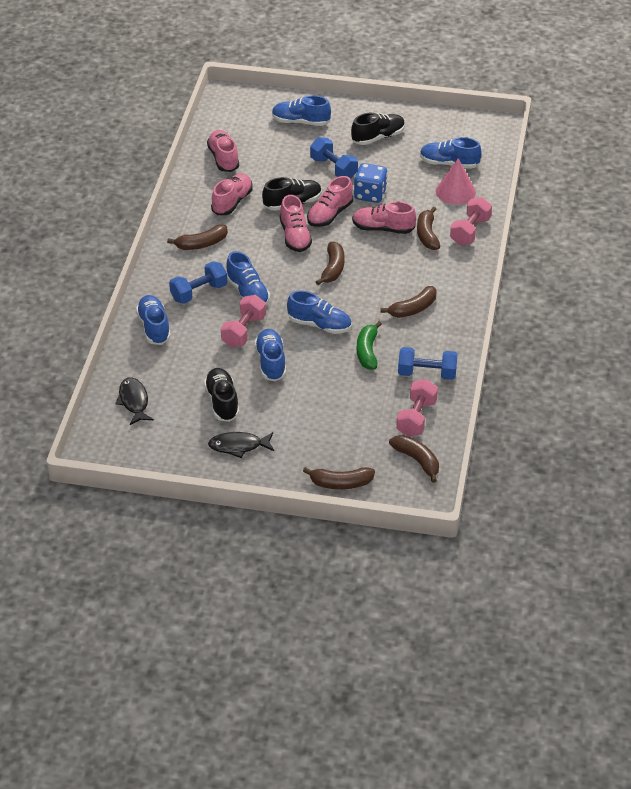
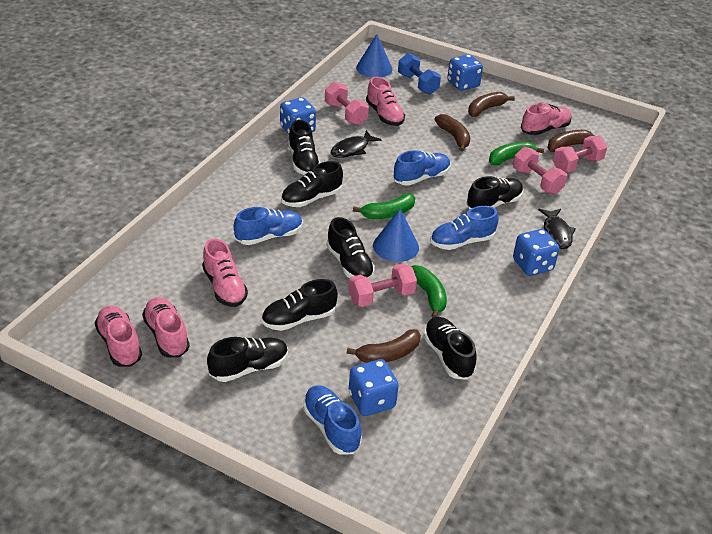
black shoe: 3 -> 7
blue cone: 0 -> 2
blue dice: 1 -> 4
blue dumbbell: 3 -> 1
blue shoe: 6 -> 4
brown banana: 6 -> 4
green banana: 1 -> 3
pink cone: 1 -> 0
pink dumbbell: 3 -> 4

